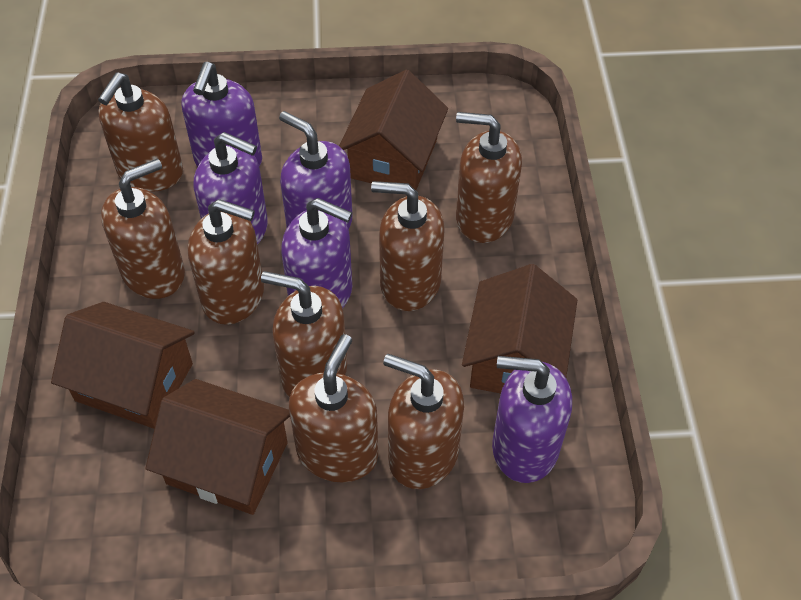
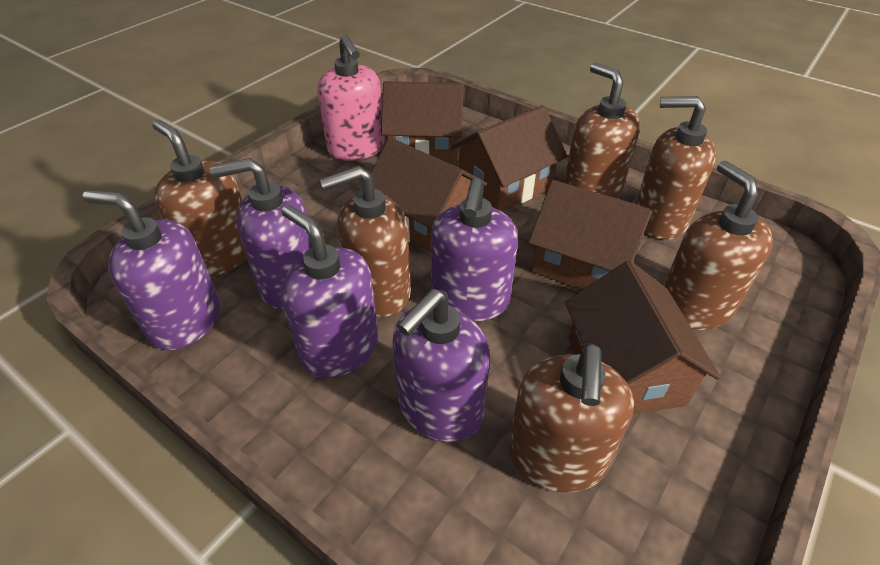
brown house: 4 -> 5
brown soap dispenser: 8 -> 6
pink soap dispenser: 0 -> 1

